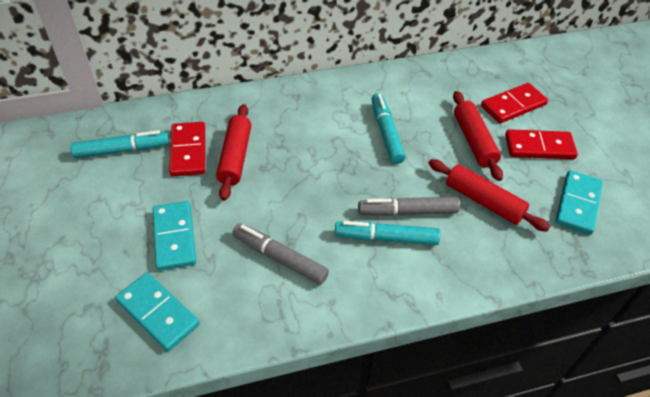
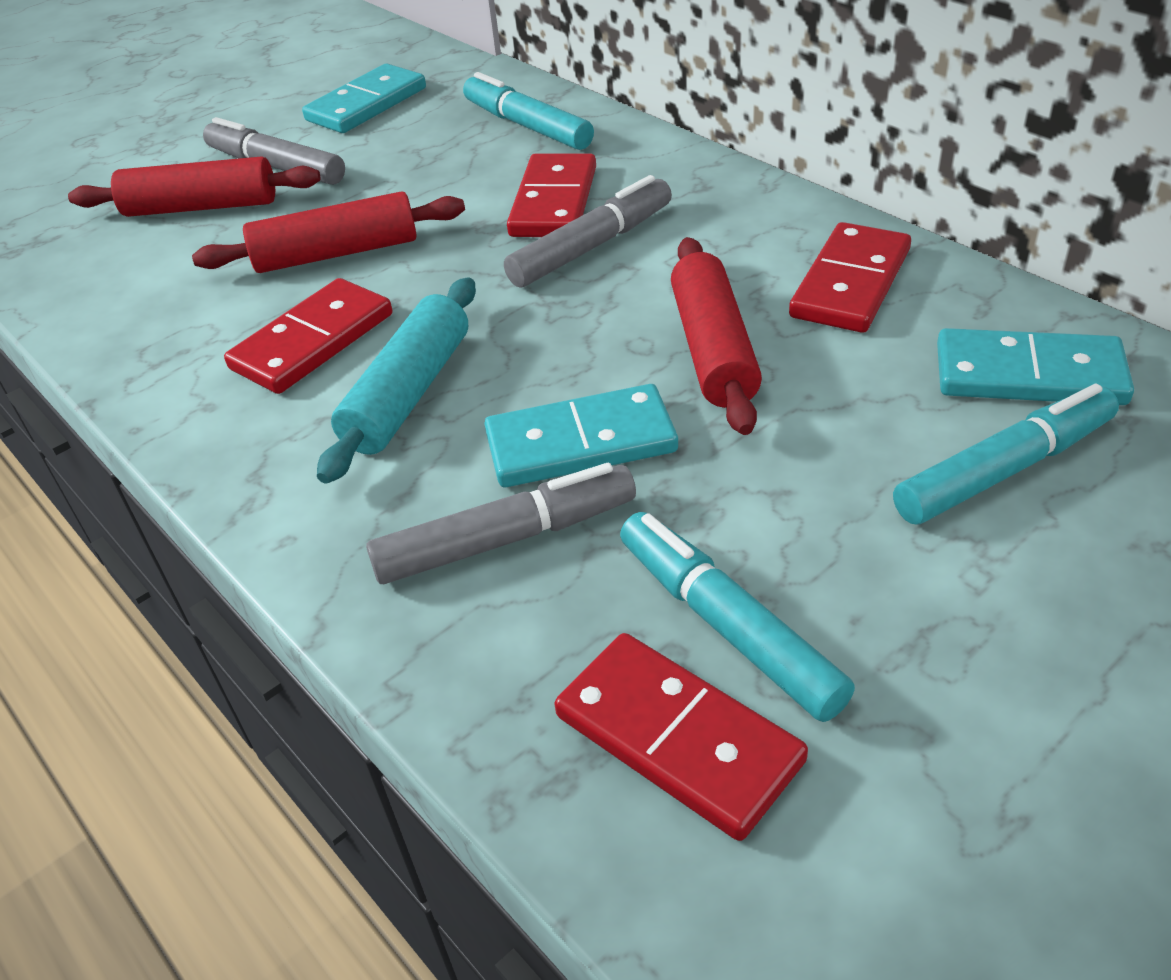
grey marker: 2 -> 3
red domino: 3 -> 4
turquoise rolling pin: 0 -> 1

